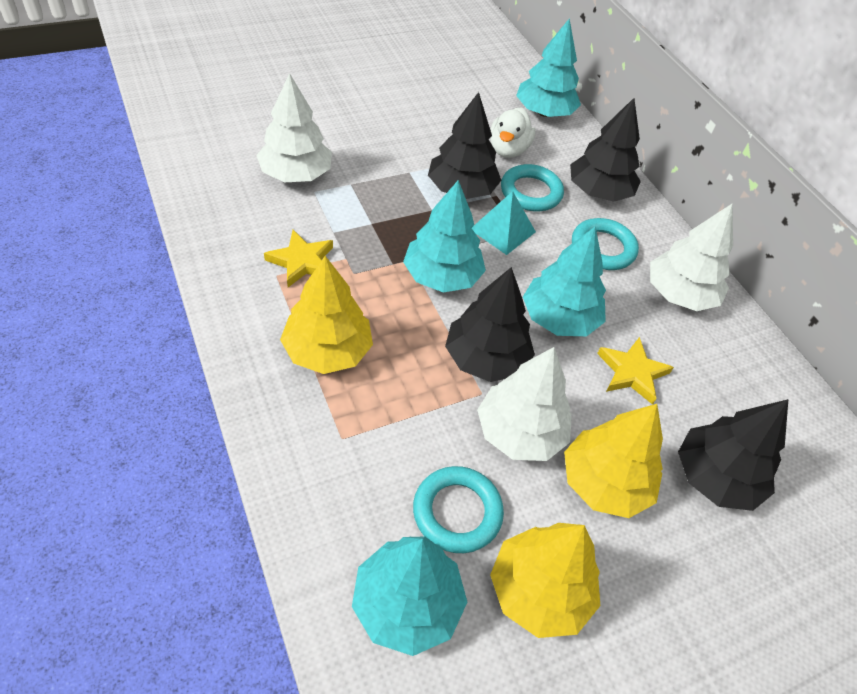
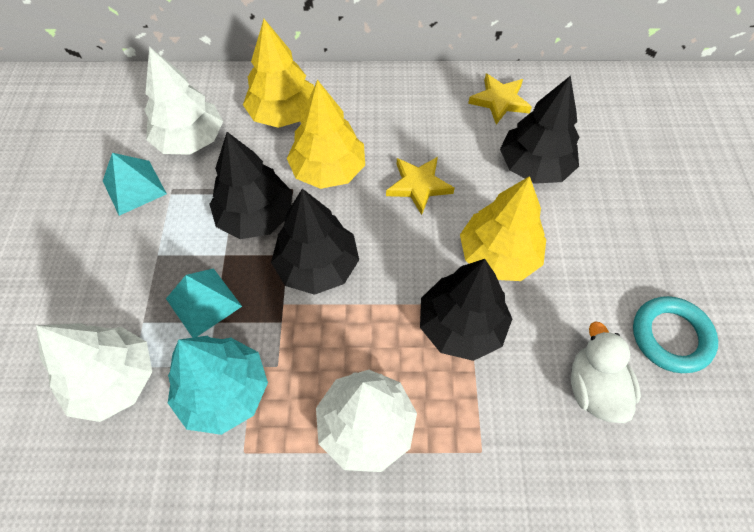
turquoise pyramid: 1 -> 2
turquoise ring: 3 -> 1
turquoise tree: 4 -> 1

